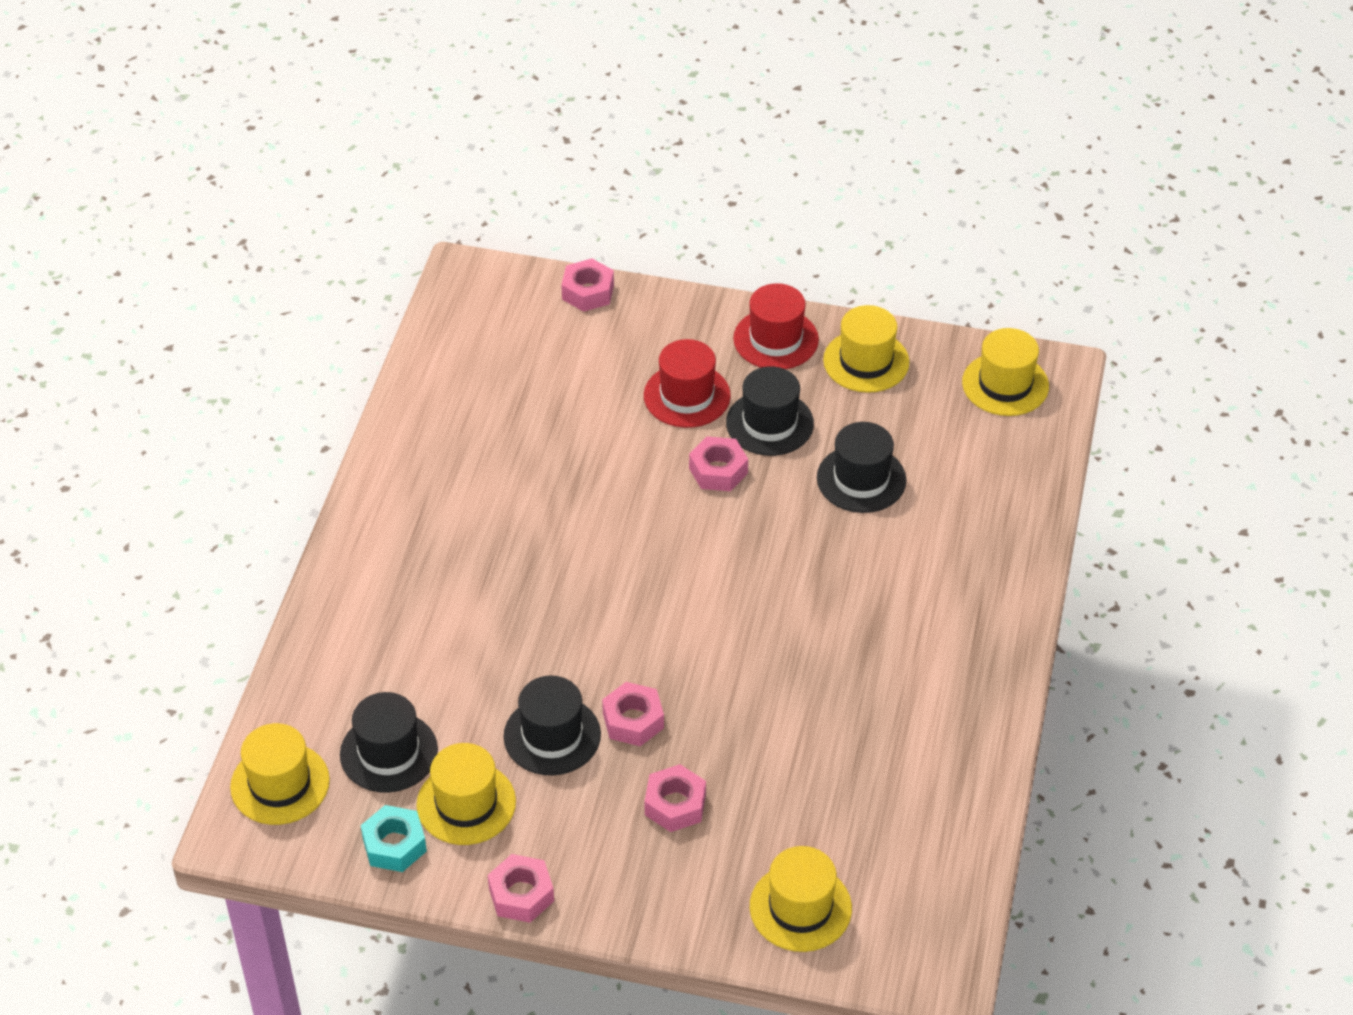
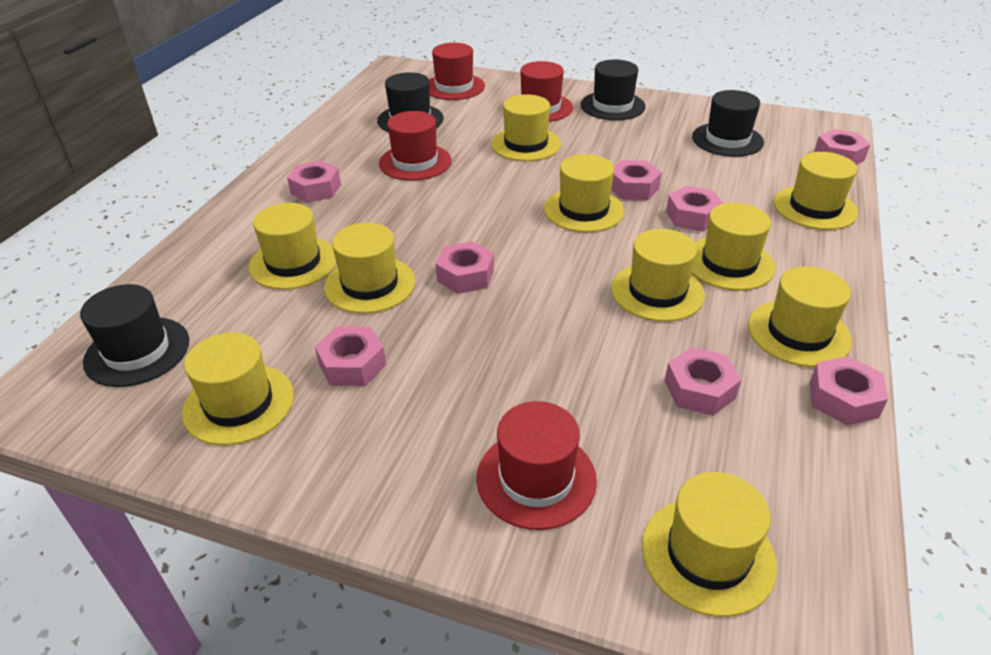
pink nut: 5 -> 8
red hat: 2 -> 4
turquoise nut: 1 -> 0
yellow hat: 5 -> 10

